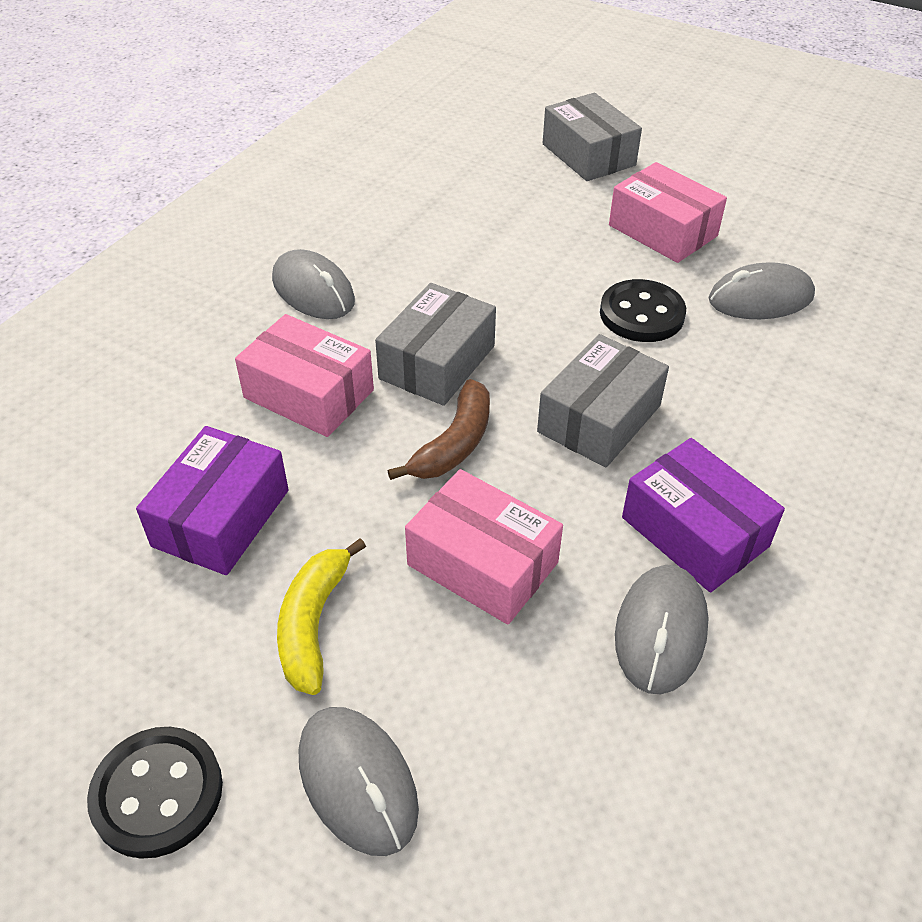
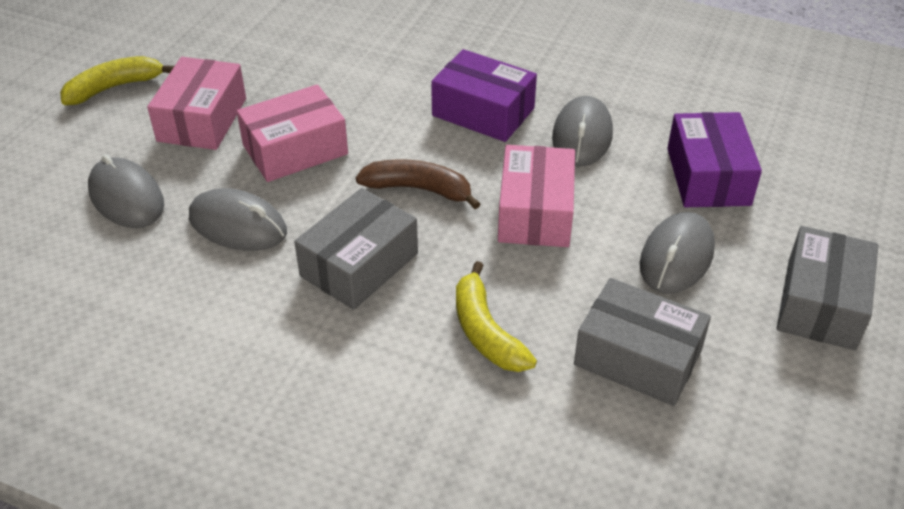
black button: 2 -> 0
yellow banana: 1 -> 2

